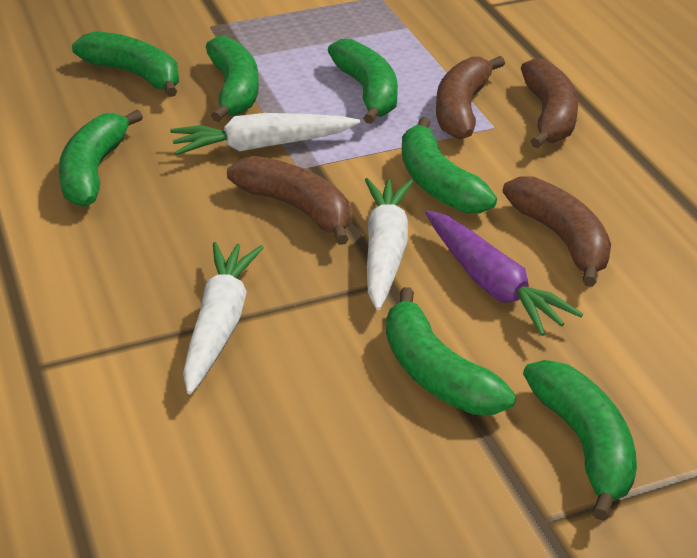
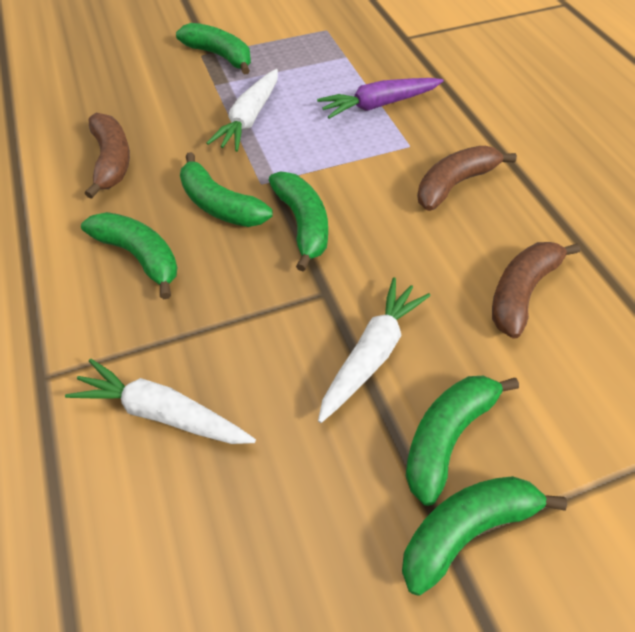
brown banana: 4 -> 3
green banana: 7 -> 6

